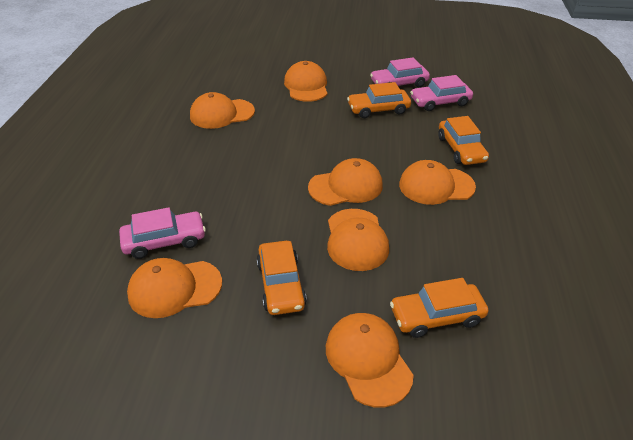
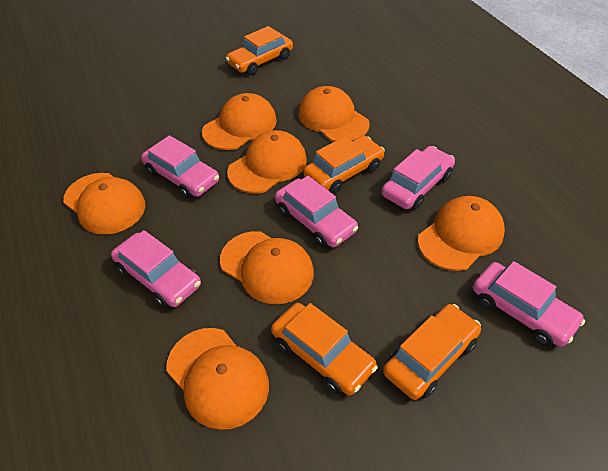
pink car: 3 -> 5

